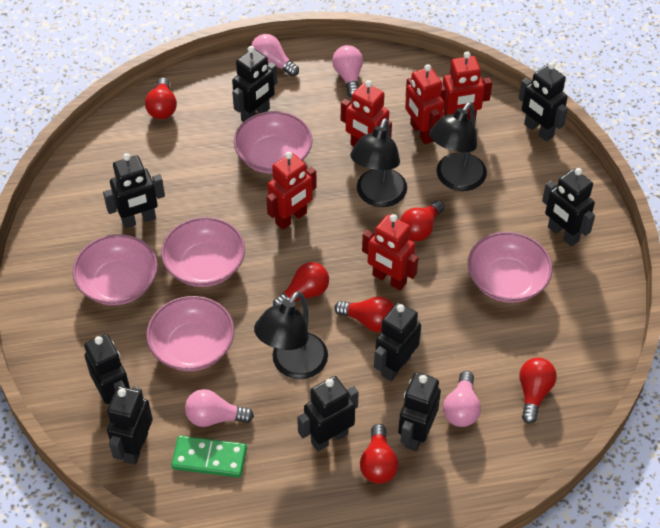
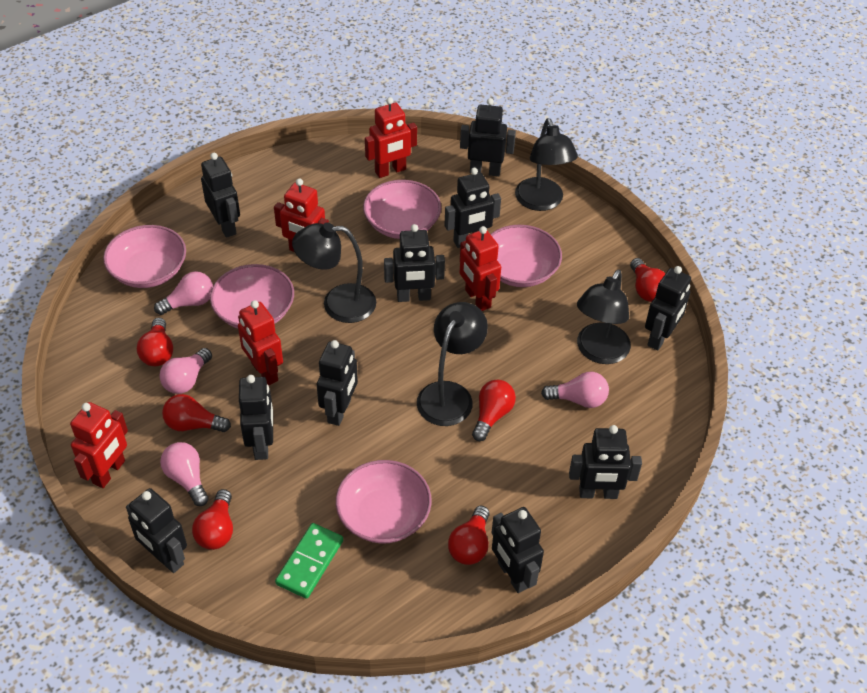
black lamp: 3 -> 4
black robot: 9 -> 10

